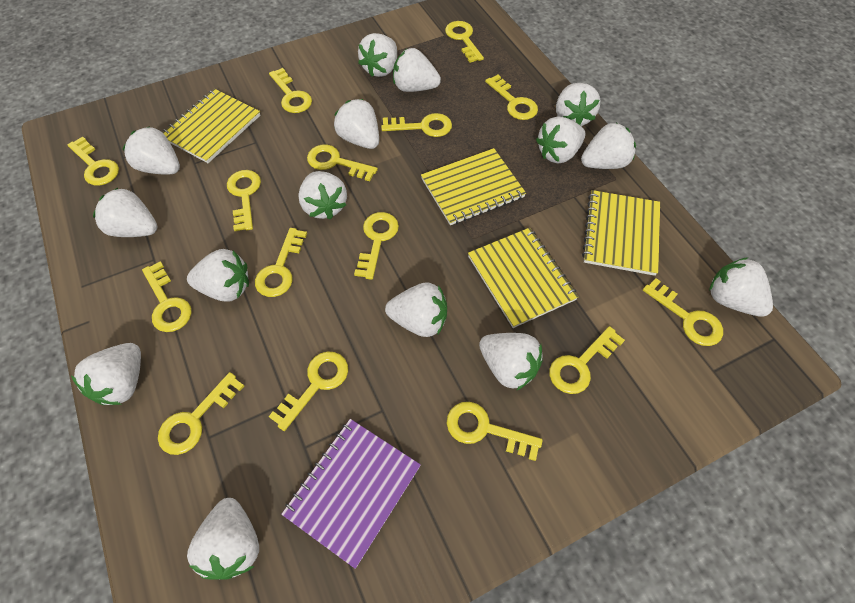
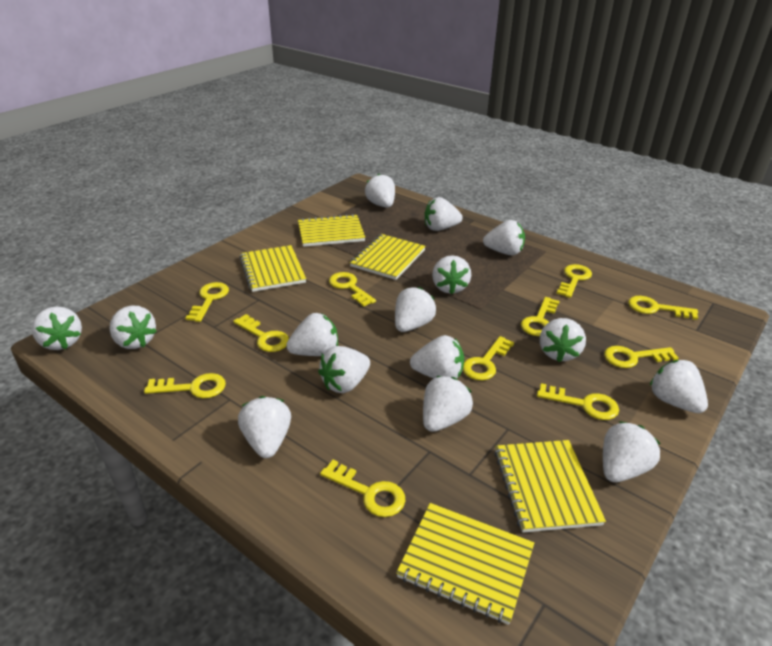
purple notebook: 1 -> 0
yellow key: 15 -> 11
yellow notebook: 4 -> 5

